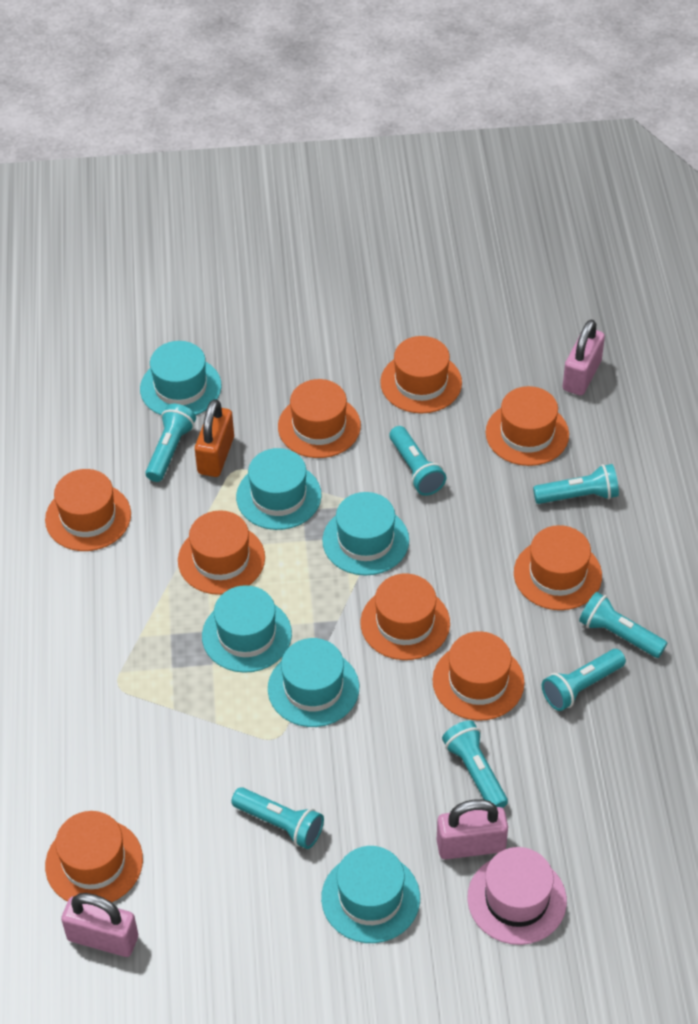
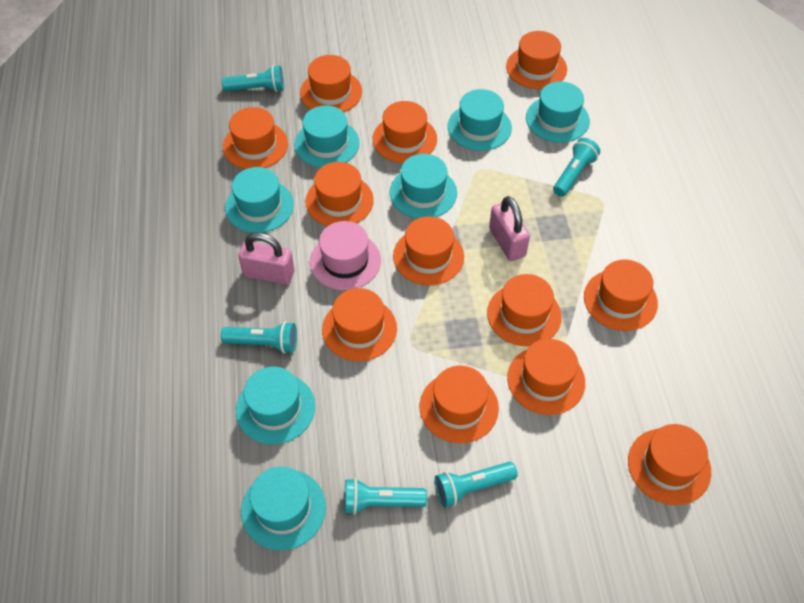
orange hat: 9 -> 12
orange padlock: 1 -> 0
pink padlock: 3 -> 2
turquoise flashlight: 7 -> 5
turquoise hat: 6 -> 7

